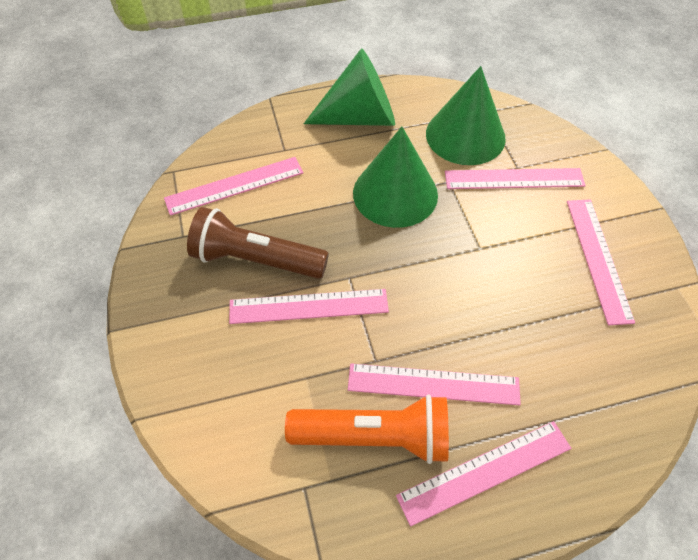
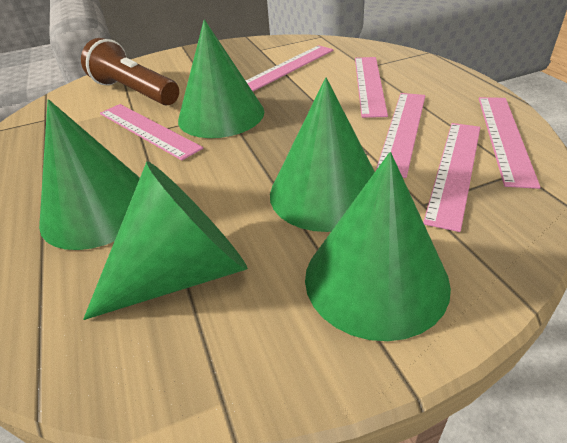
green cone: 3 -> 5
orange flashlight: 1 -> 0

